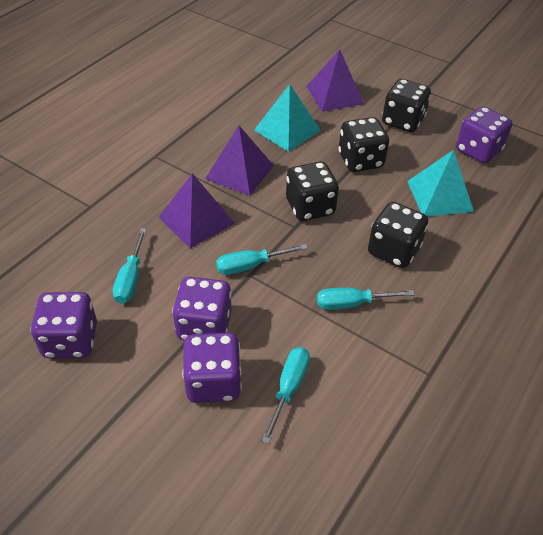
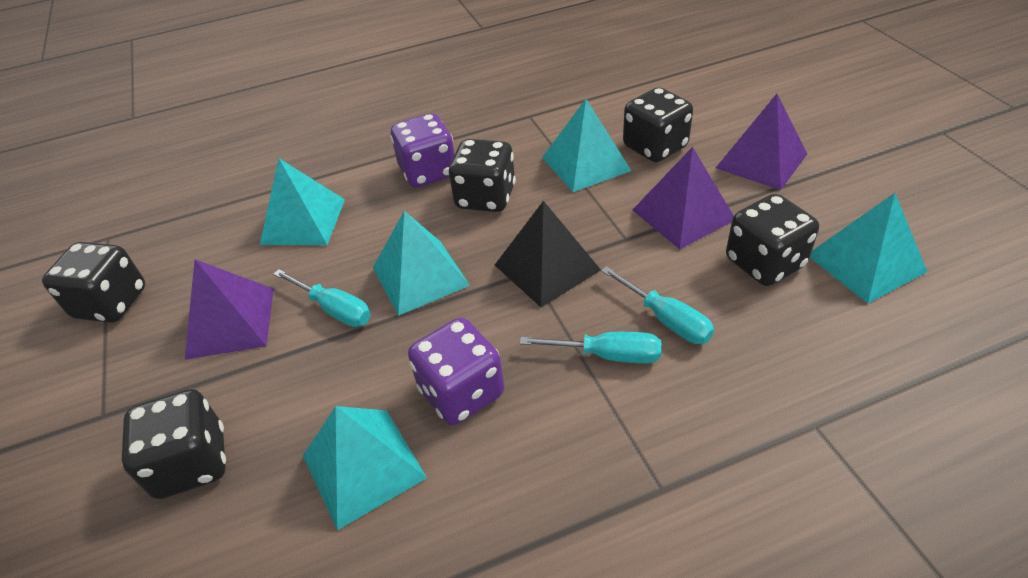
black dice: 4 -> 5
black pyramid: 0 -> 1
purple dice: 4 -> 2
turquoise pyramid: 2 -> 5
turquoise screwdriver: 4 -> 3

